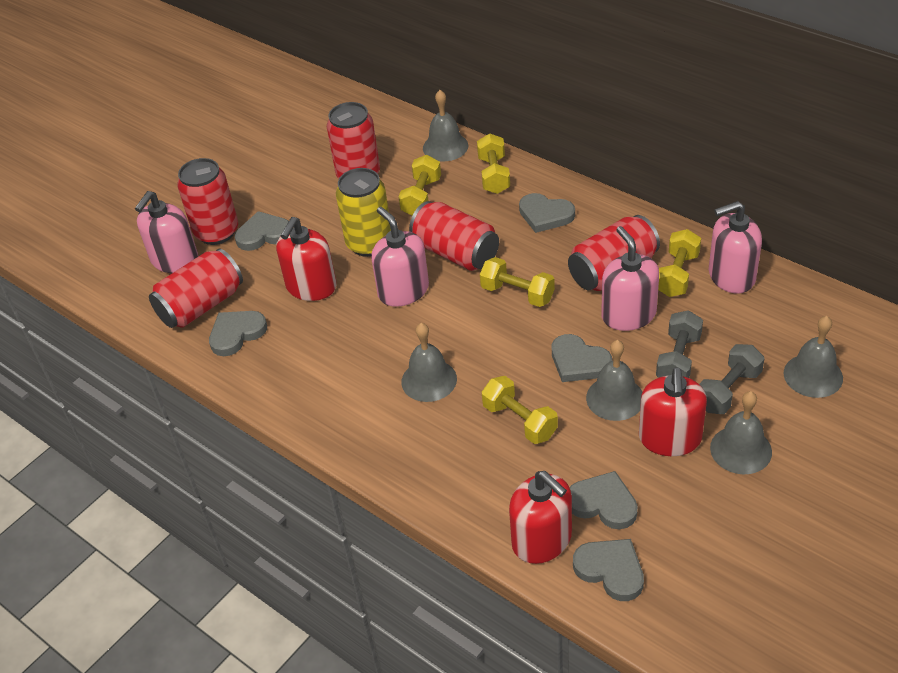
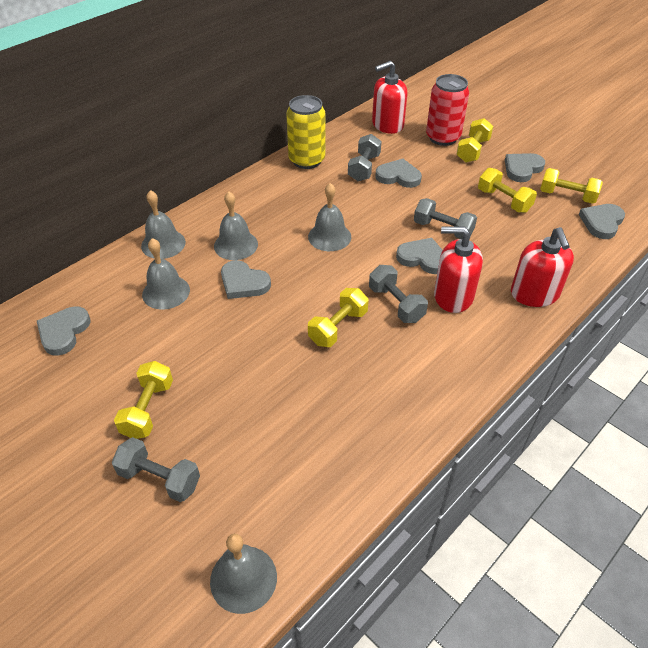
grey dumbbell: 2 -> 4
pink soap dispenser: 4 -> 0
red can: 5 -> 1

